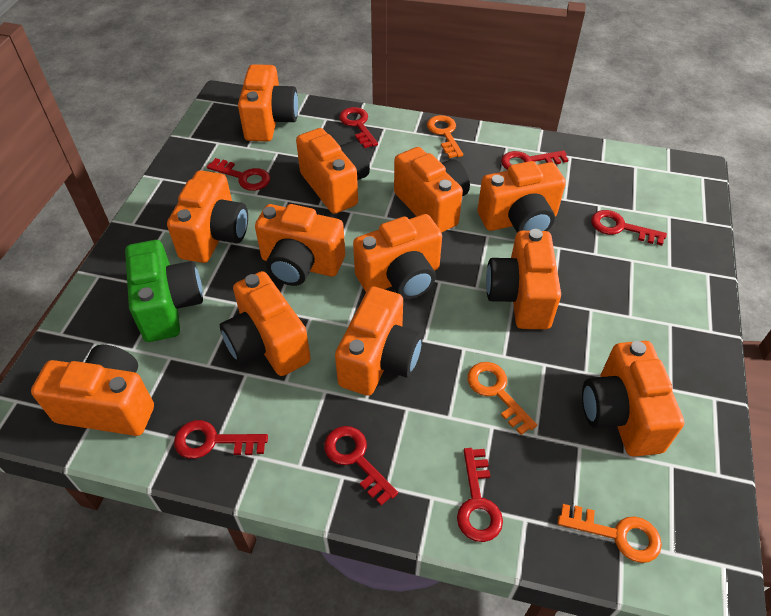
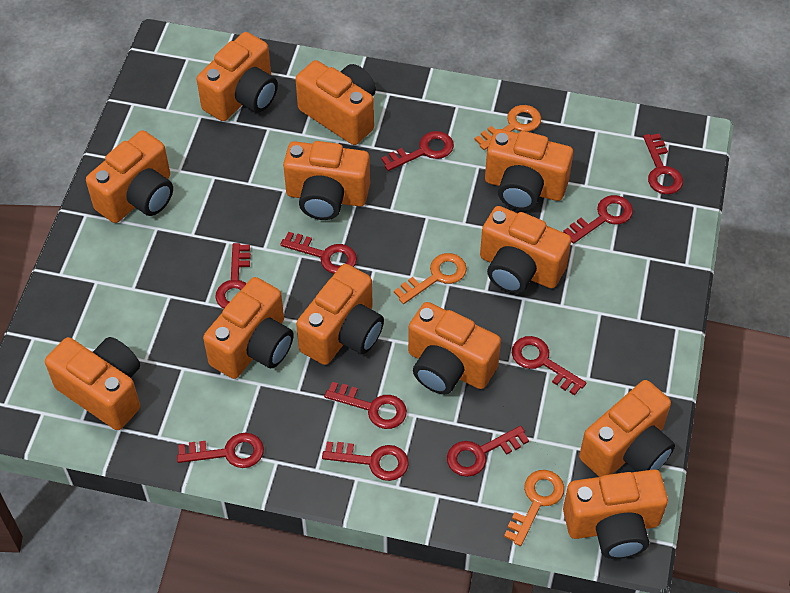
green camera: 1 -> 0
red key: 7 -> 10

